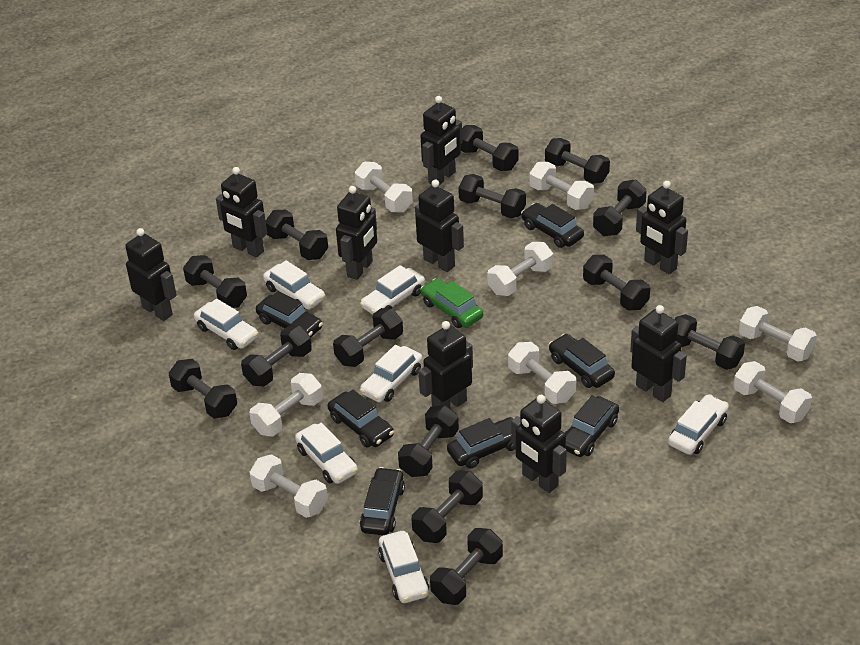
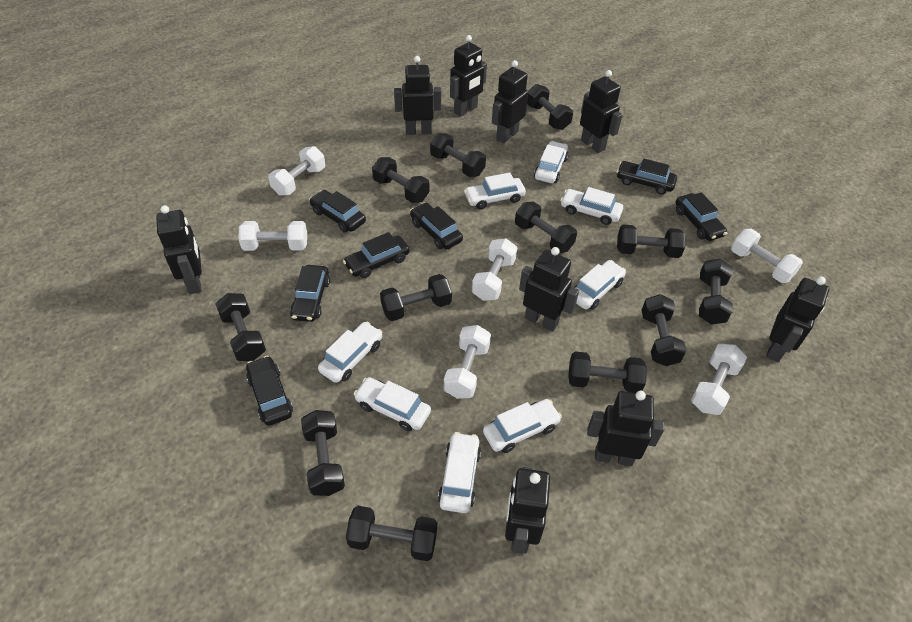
black dumbbell: 14 -> 12
green car: 1 -> 0
white car: 7 -> 8
white dumbbell: 8 -> 6

